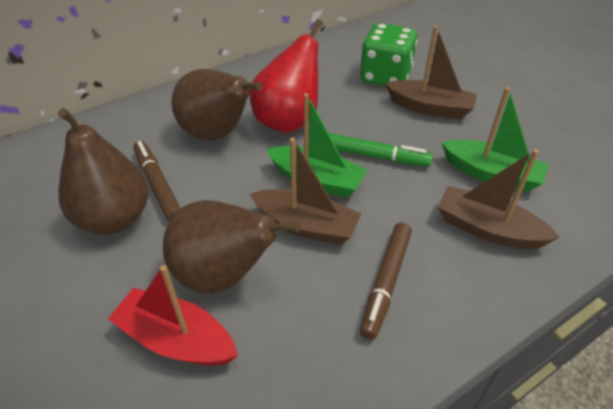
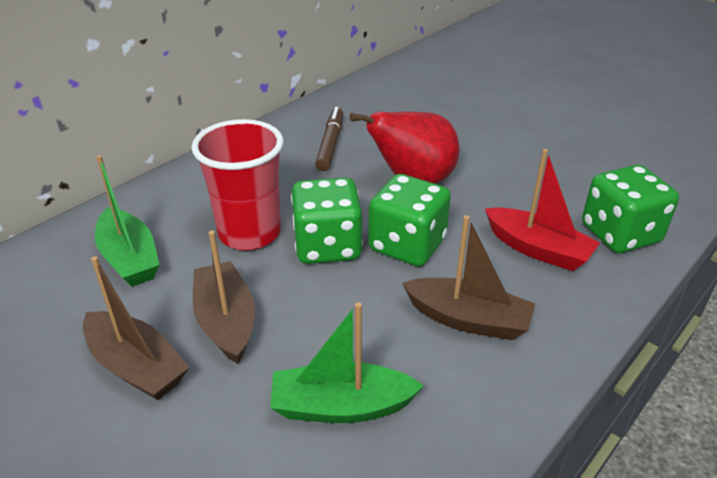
brown marker: 2 -> 1
brown pear: 3 -> 0
green dice: 1 -> 3
green marker: 1 -> 0
red cup: 0 -> 1

